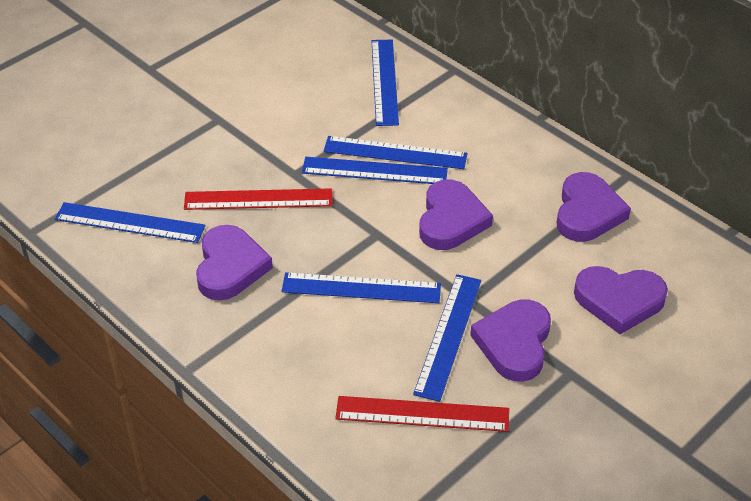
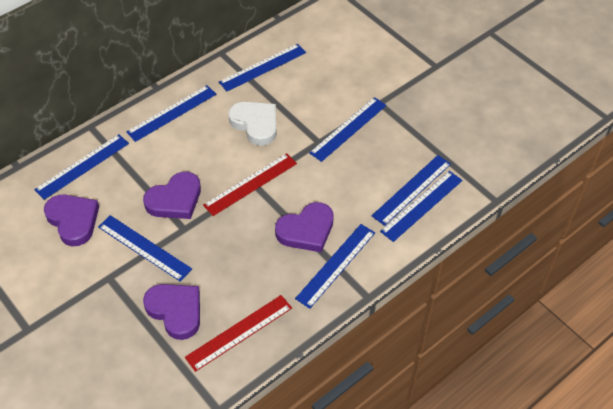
blue ruler: 6 -> 8
purple heart: 5 -> 4
white heart: 0 -> 1

